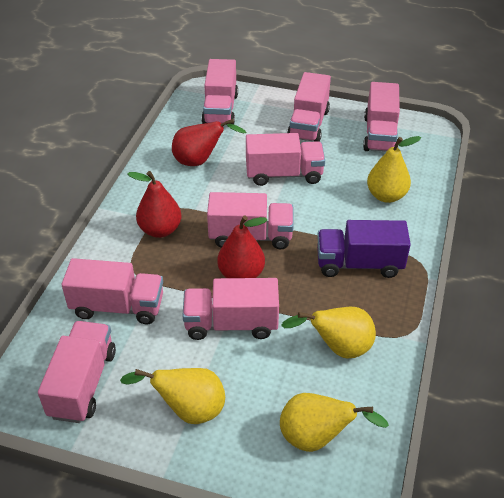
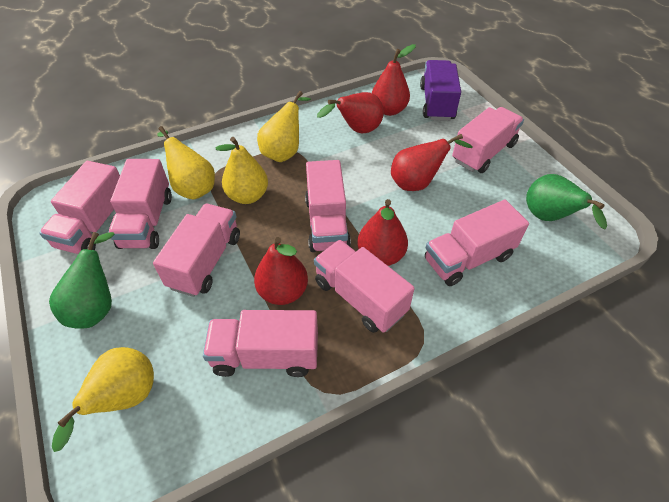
green pear: 0 -> 2
red pear: 3 -> 5

